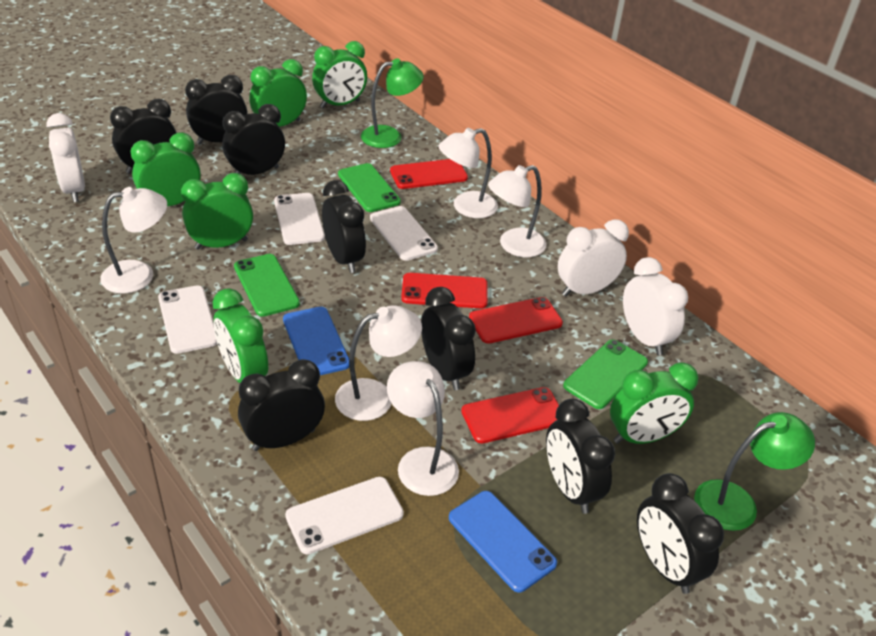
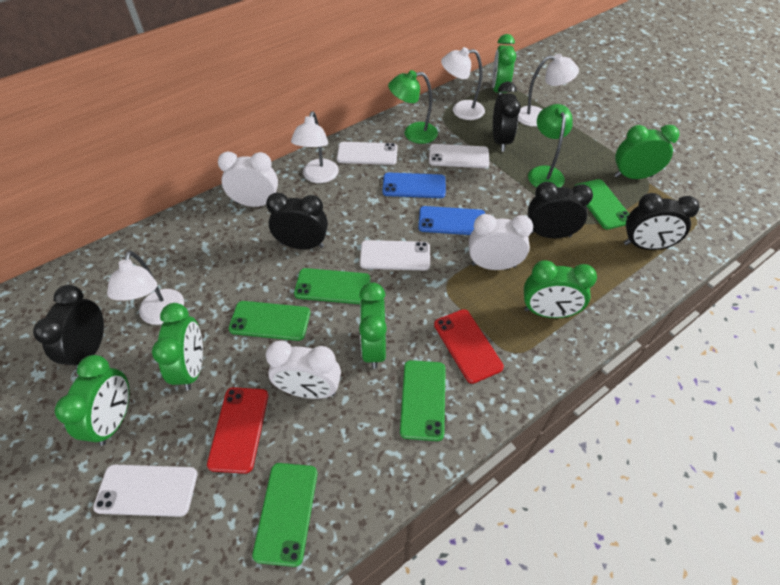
black clock: 8 -> 5
green phone: 3 -> 5
red phone: 4 -> 2
white lamp: 5 -> 4

